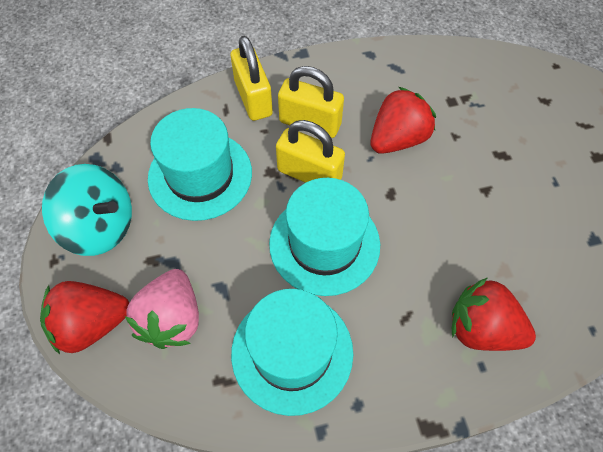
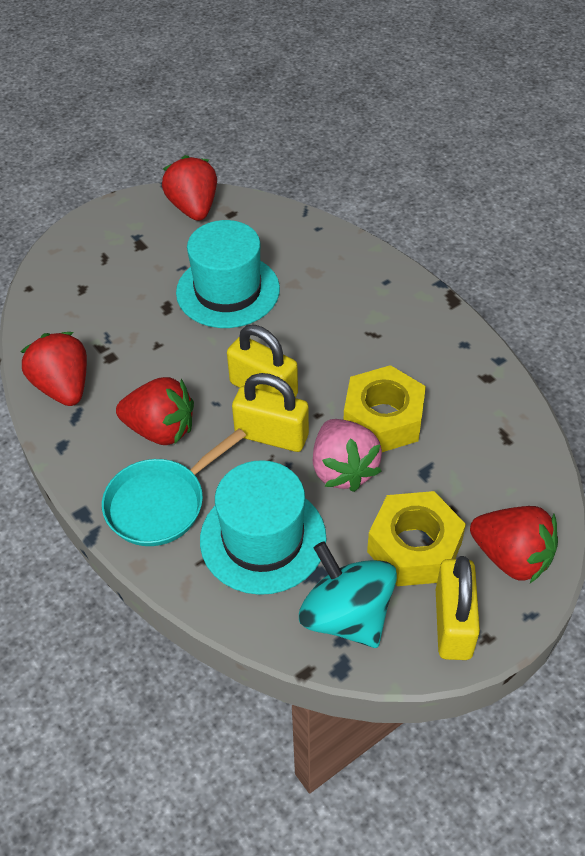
red strawberry: 3 -> 4
turquoise hat: 3 -> 2
turquoise pan: 0 -> 1
yellow nut: 0 -> 2

